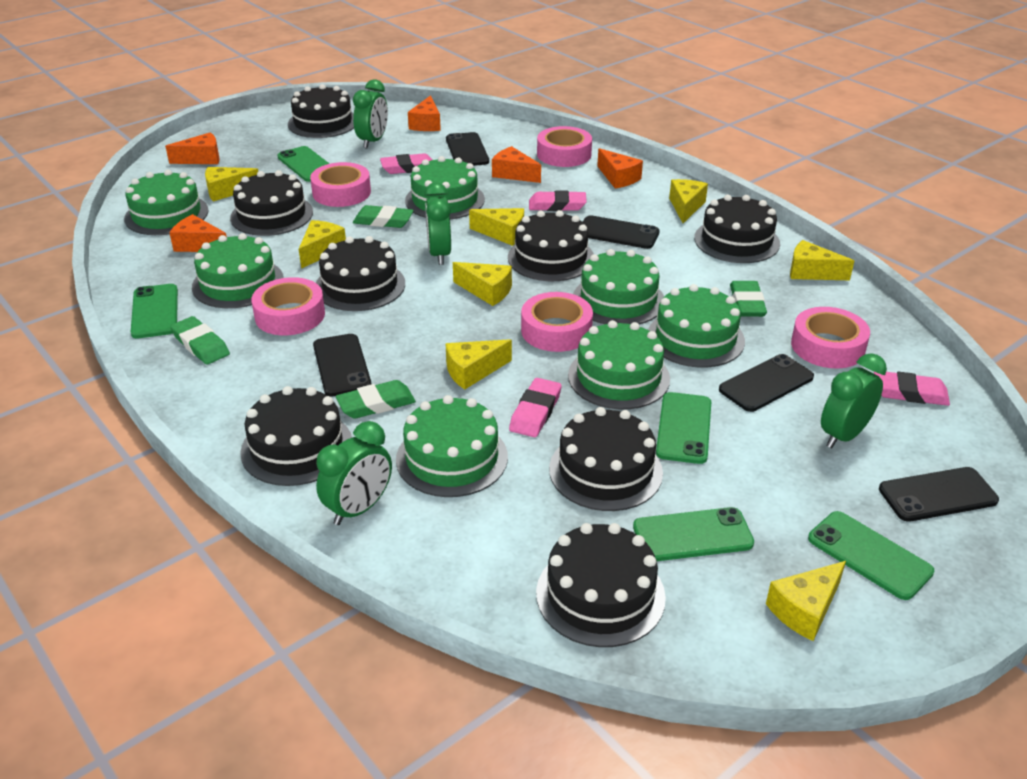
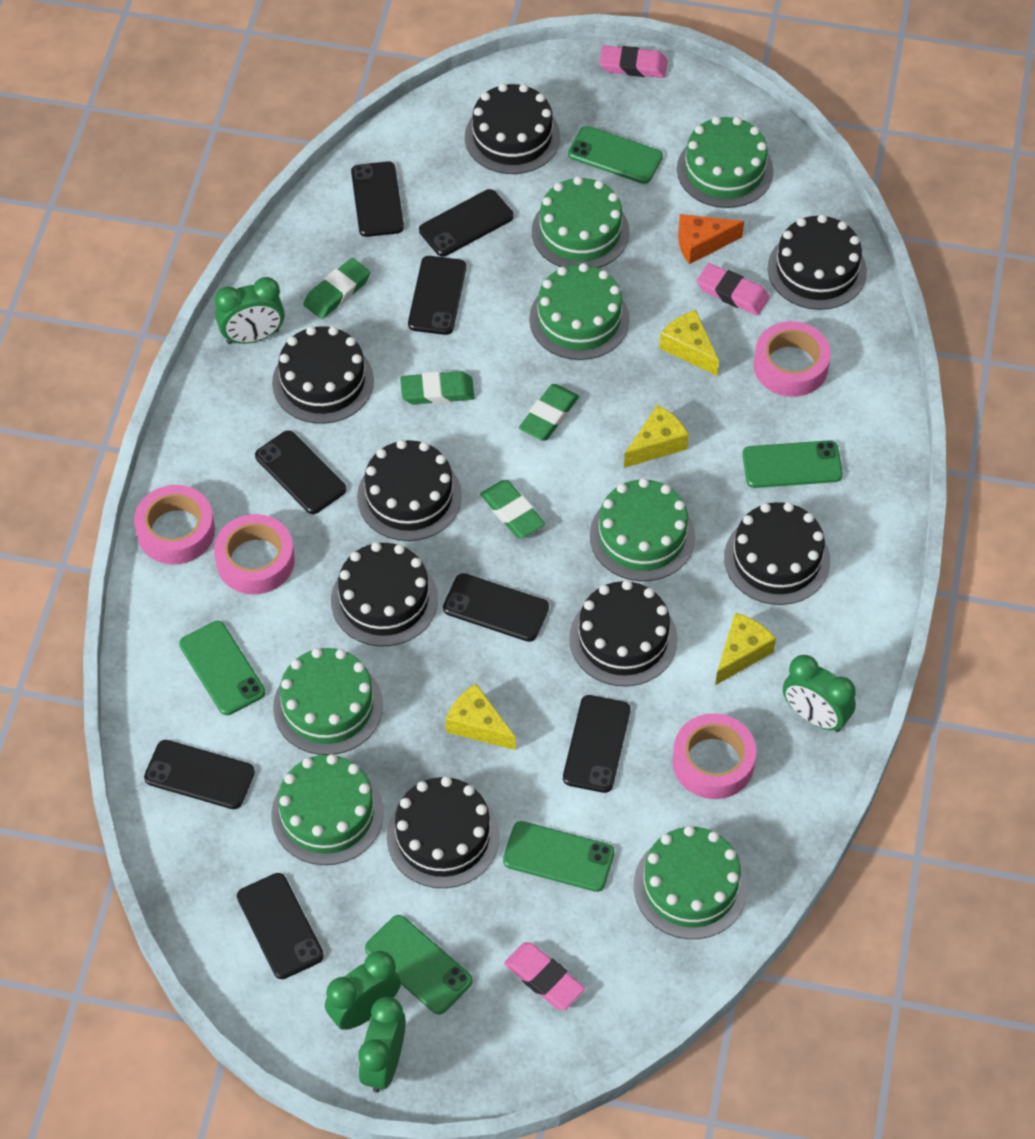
black phone: 5 -> 8
orange cheese: 5 -> 1
pink eraser: 4 -> 3
pink tape: 5 -> 4
yellow cheese: 8 -> 4

